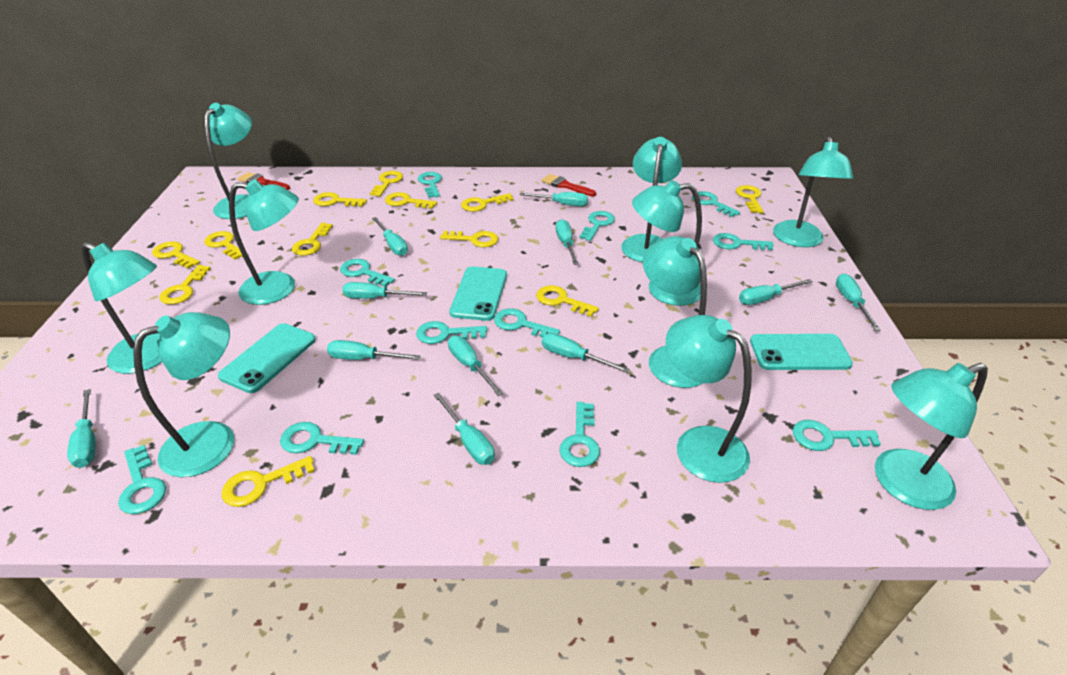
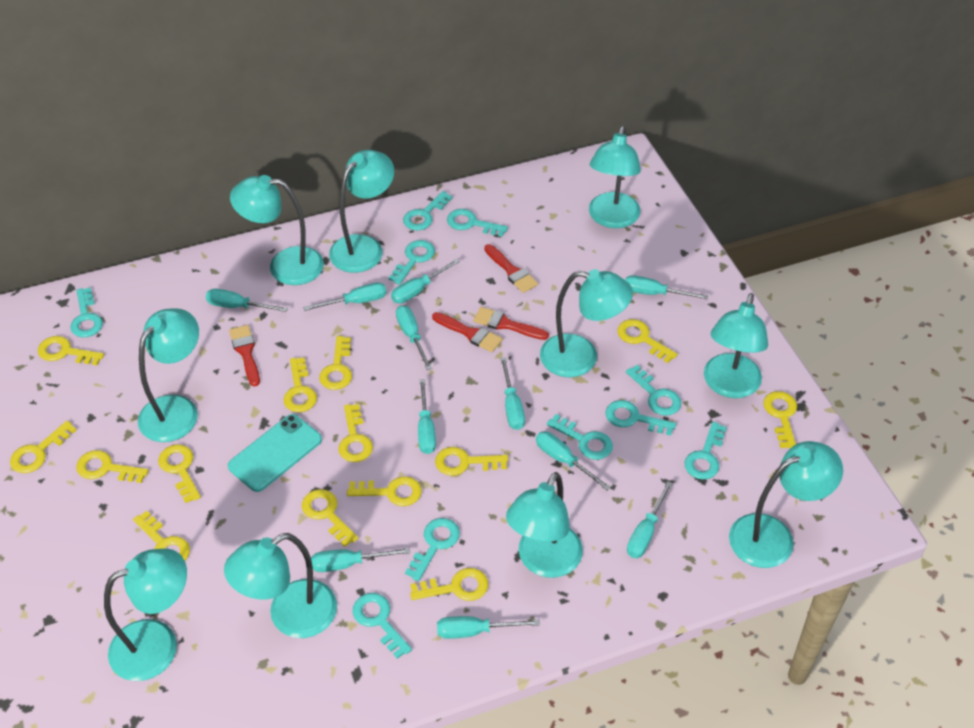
red brush: 2 -> 4
turquoise key: 11 -> 10
turquoise phone: 3 -> 1
yellow key: 12 -> 14

